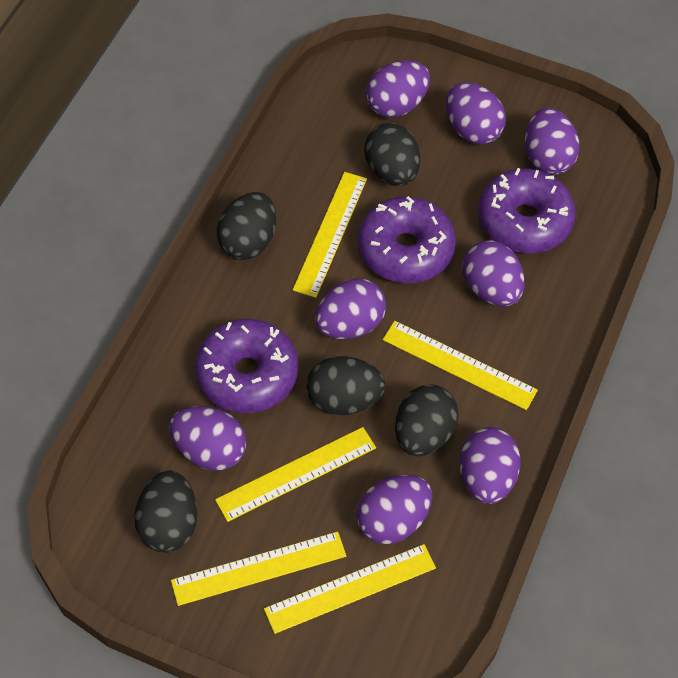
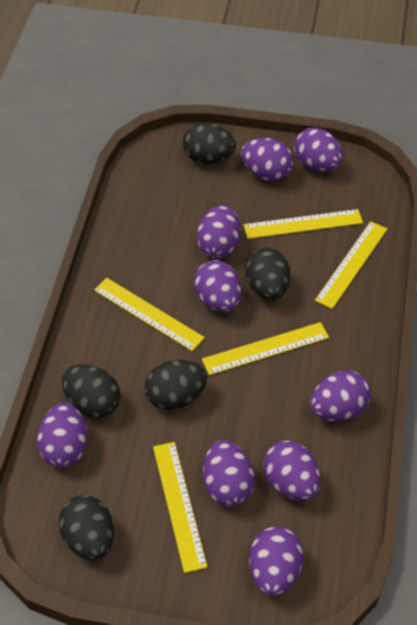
purple donut: 3 -> 0
purple egg: 8 -> 9

